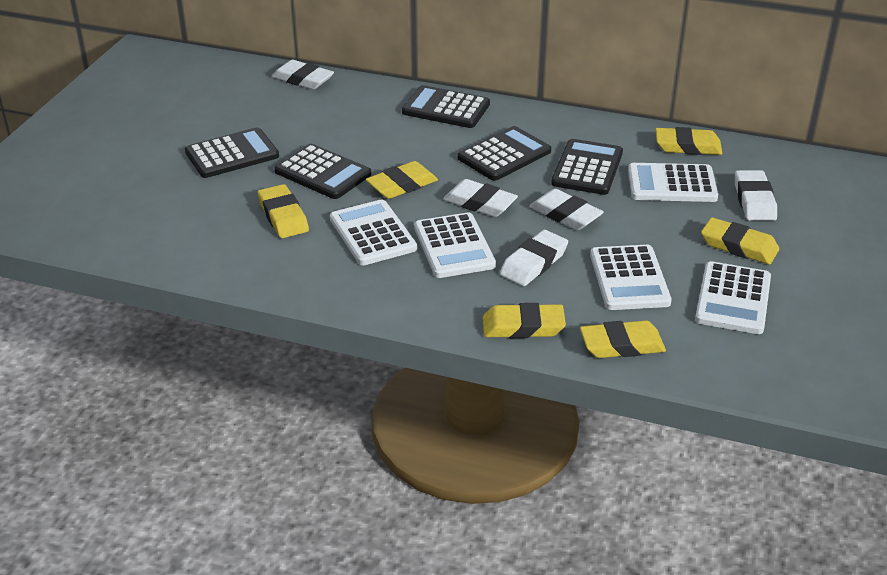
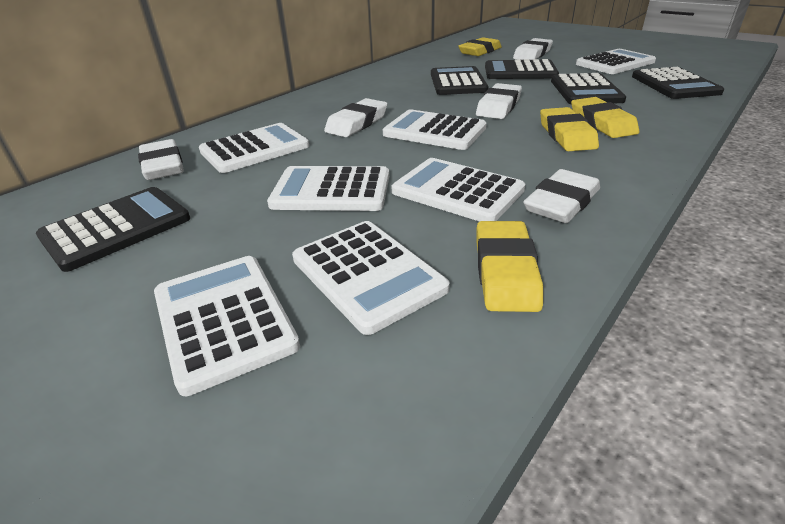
white calculator: 5 -> 7
yellow eraser: 6 -> 4

